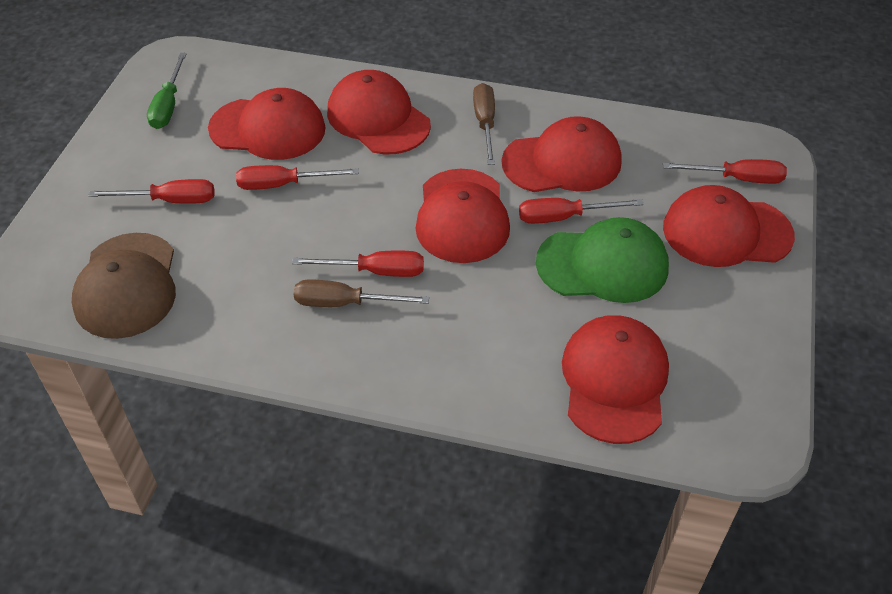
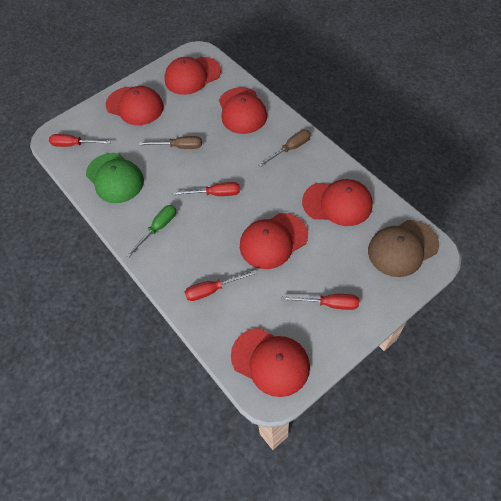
red screwdriver: 5 -> 4

